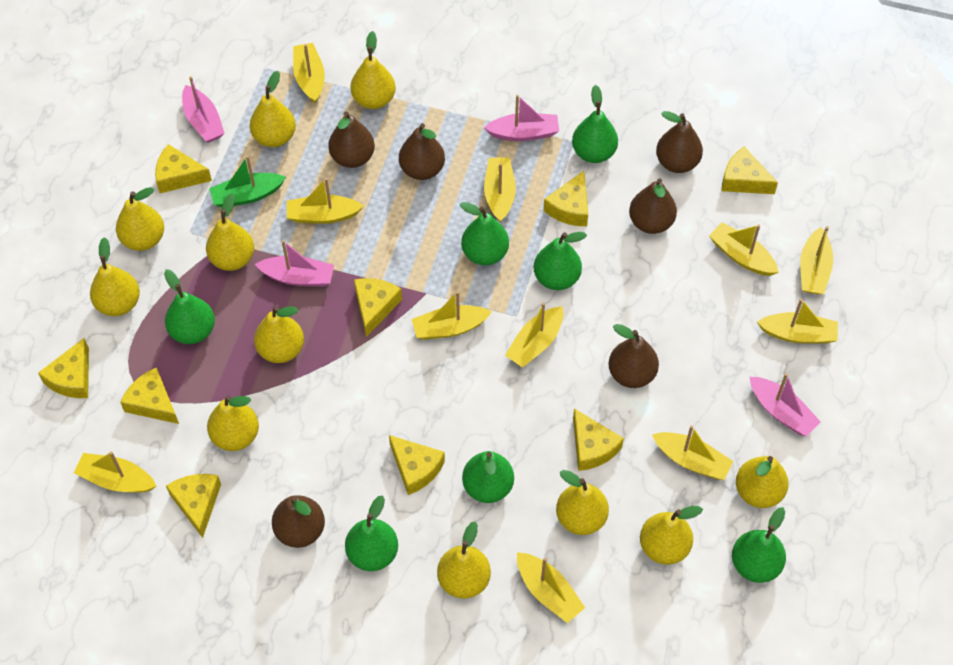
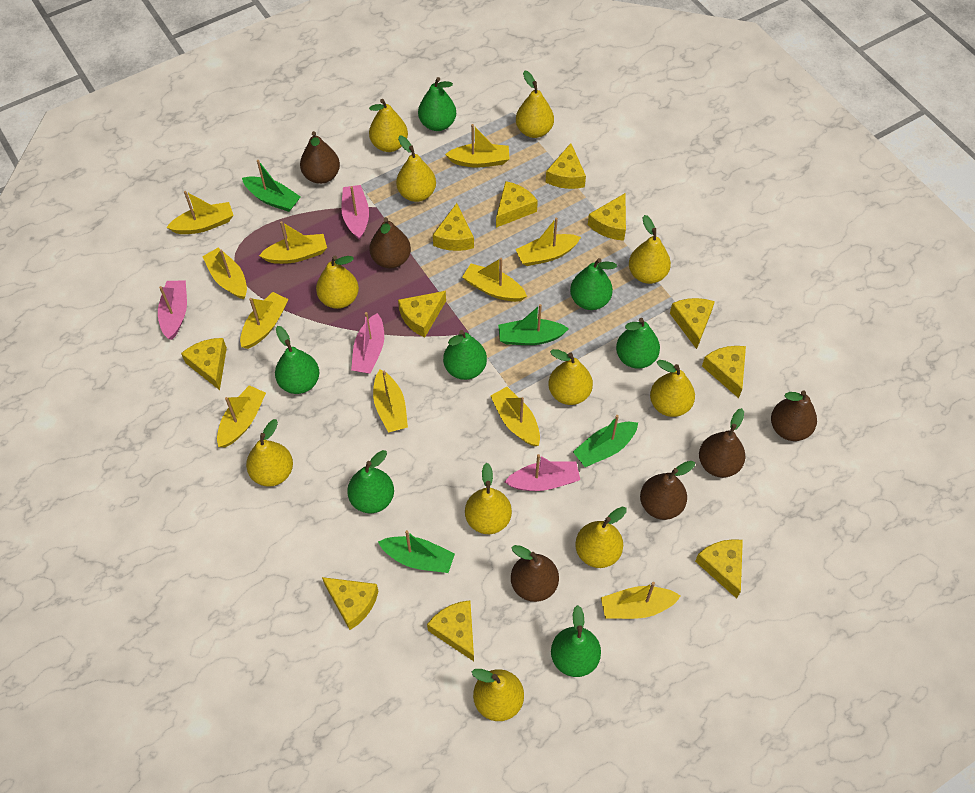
green boat: 1 -> 4
yellow cheese: 9 -> 11

